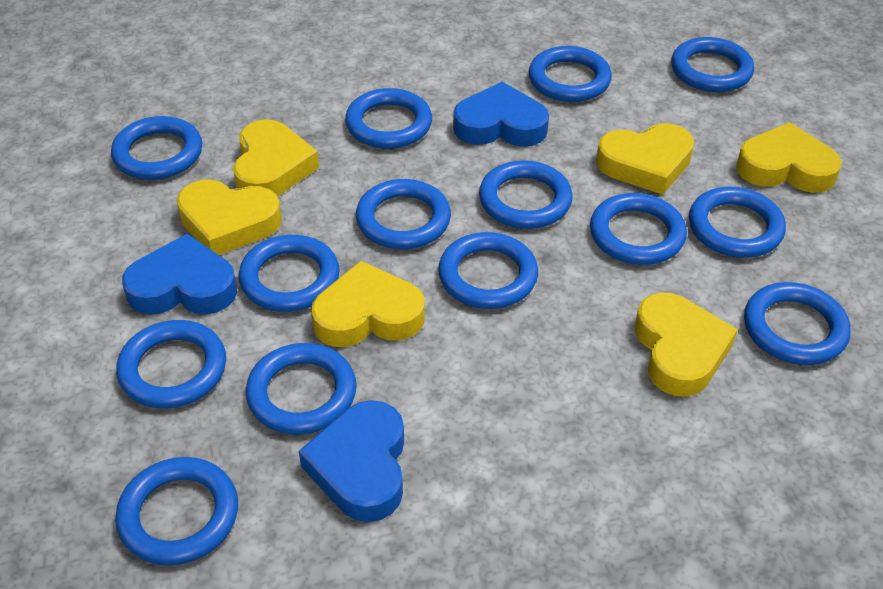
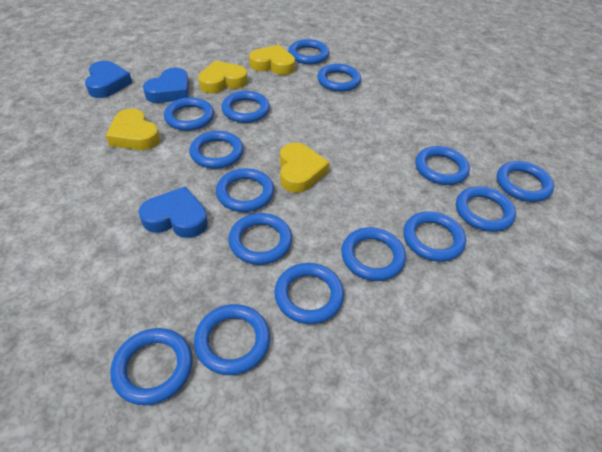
blue ring: 14 -> 15
yellow heart: 6 -> 4

